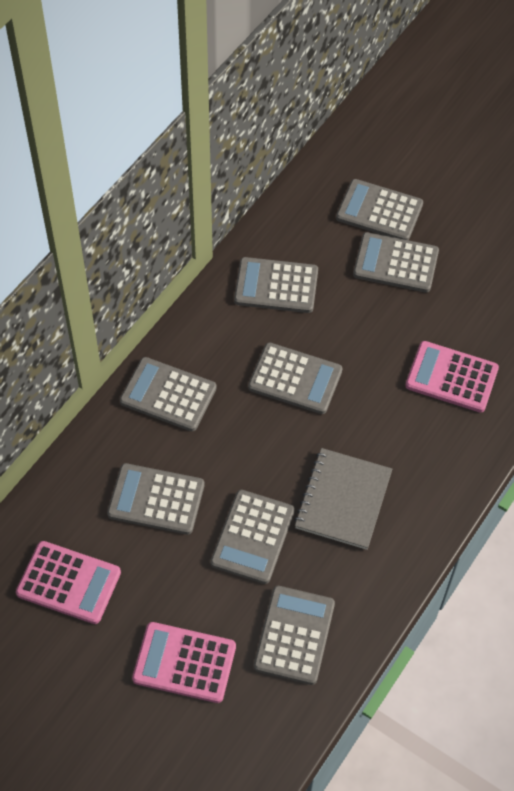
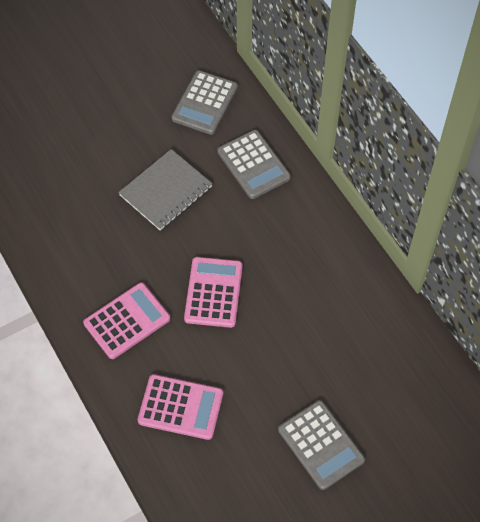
grey calculator: 8 -> 3

